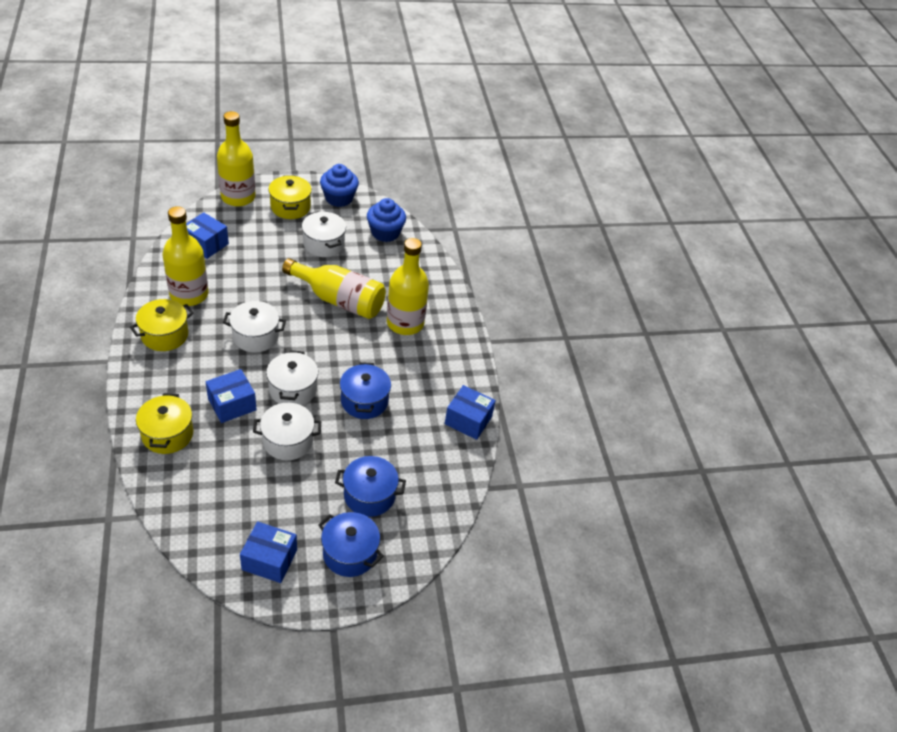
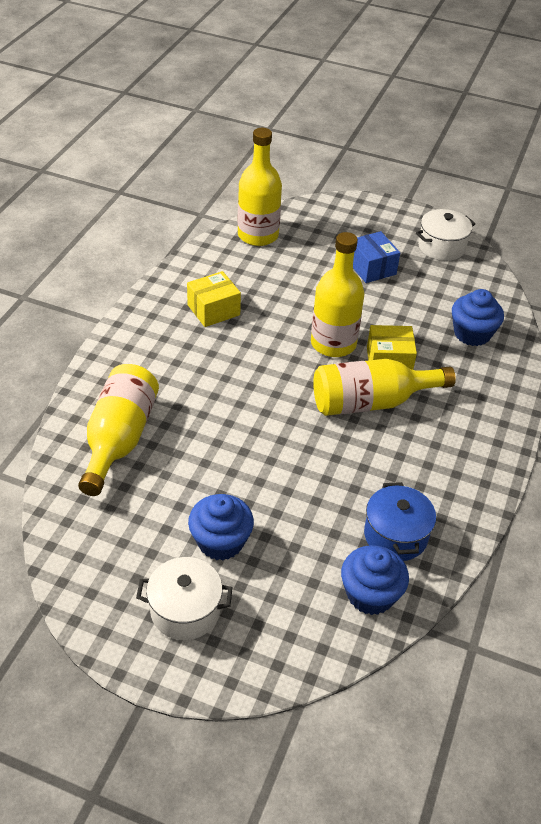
blue box: 4 -> 1
blue cupcake: 2 -> 3
blue pot: 3 -> 1
white pot: 4 -> 2
yellow box: 0 -> 2
yellow pot: 3 -> 0

